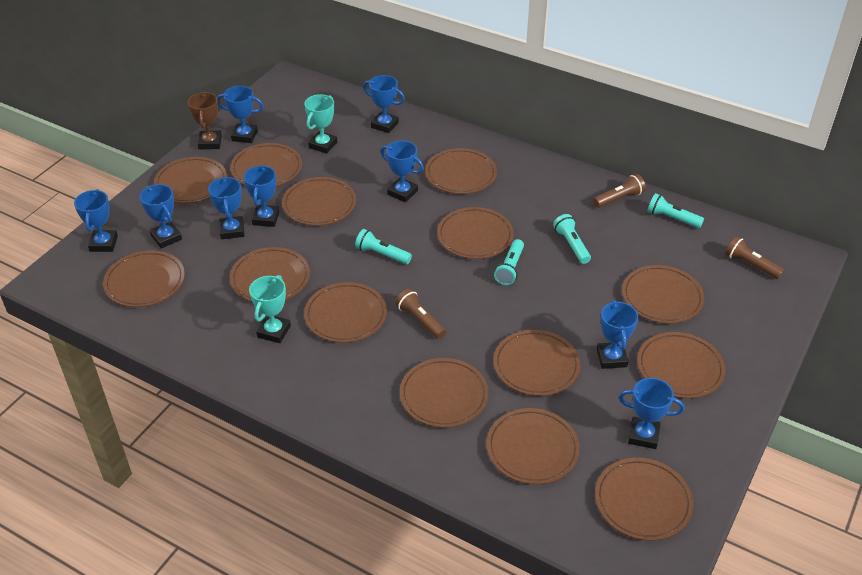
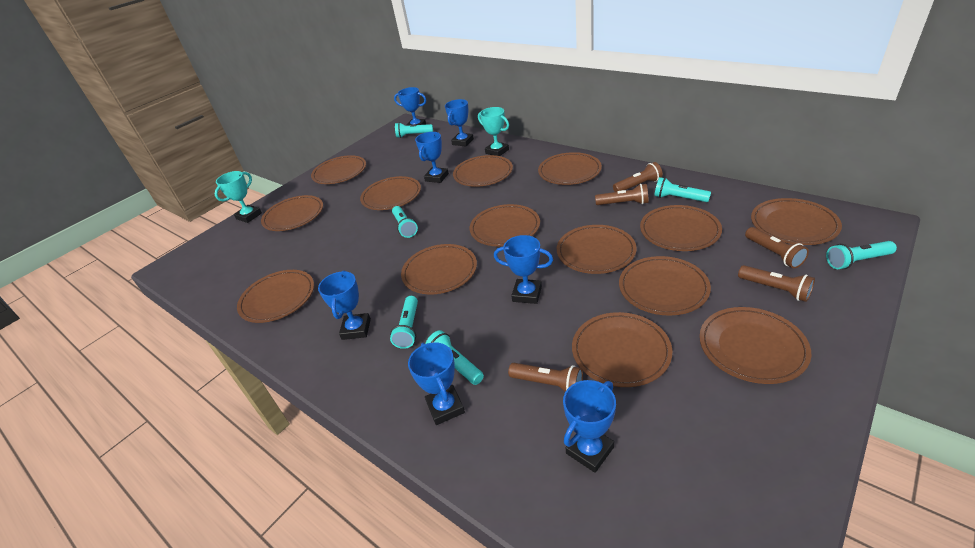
blue trophy: 9 -> 7
brown flashlight: 3 -> 5
brown trophy: 1 -> 0
turquoise flashlight: 4 -> 6

